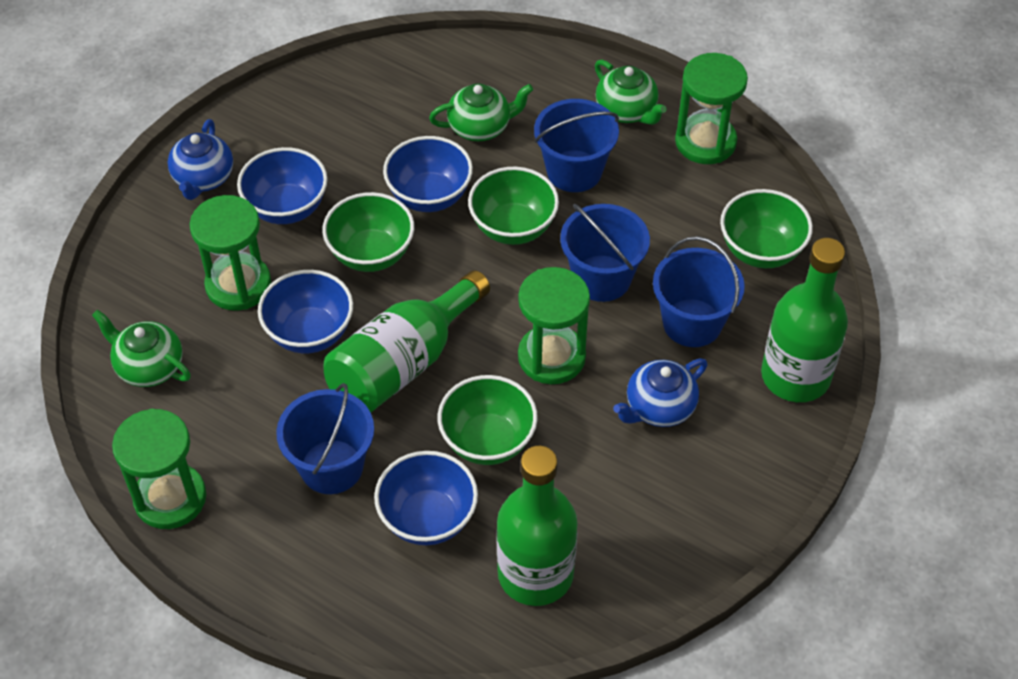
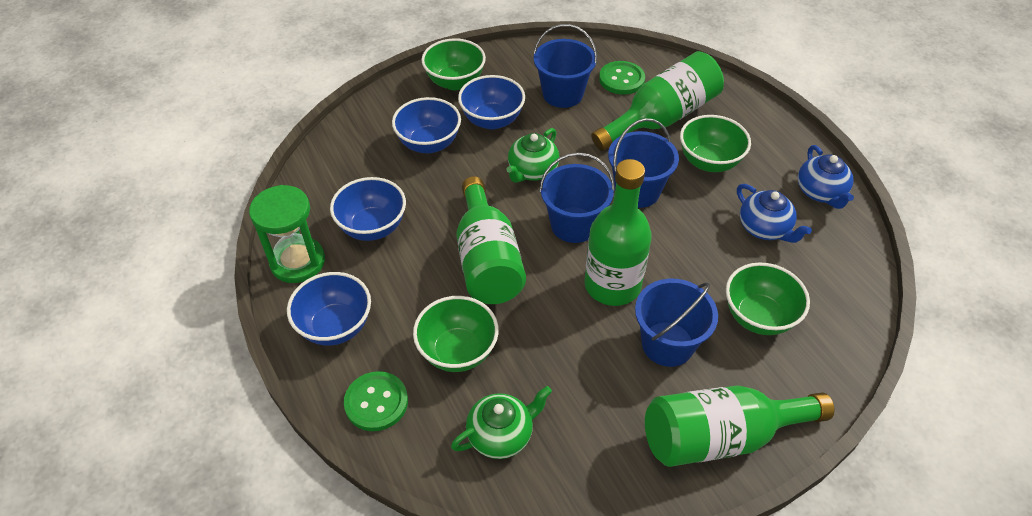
green bottle: 3 -> 4
green button: 0 -> 2
green hourglass: 4 -> 1
green teapot: 3 -> 2

